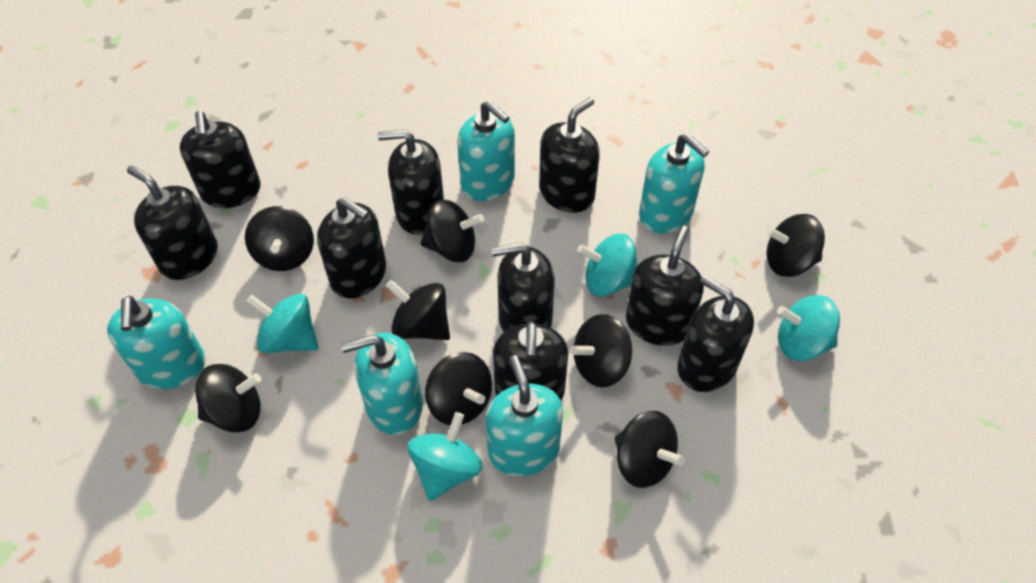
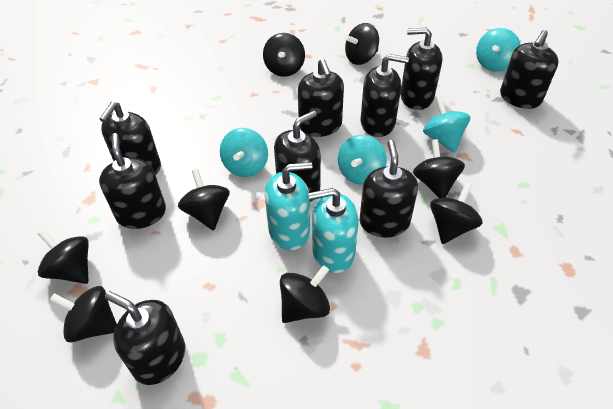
turquoise soap dispenser: 5 -> 2

